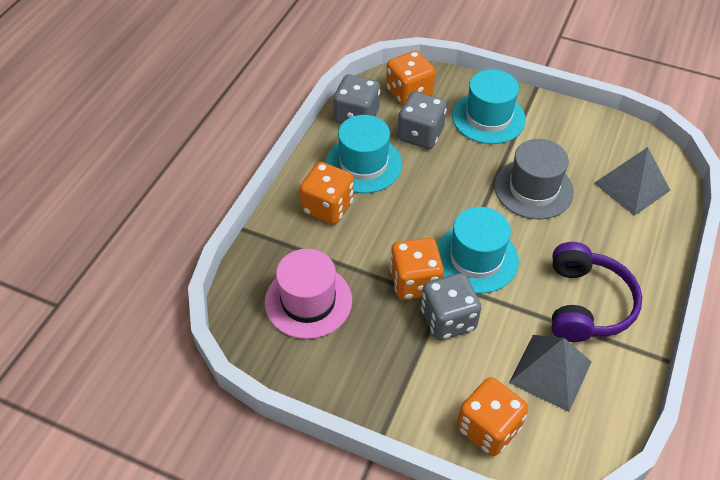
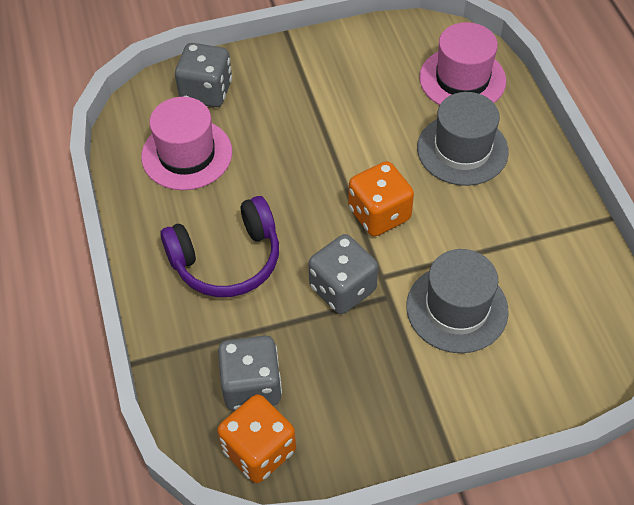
grey hat: 1 -> 2
grey pyramid: 2 -> 0
orange dice: 4 -> 2
pink hat: 1 -> 2
turquoise hat: 3 -> 0

